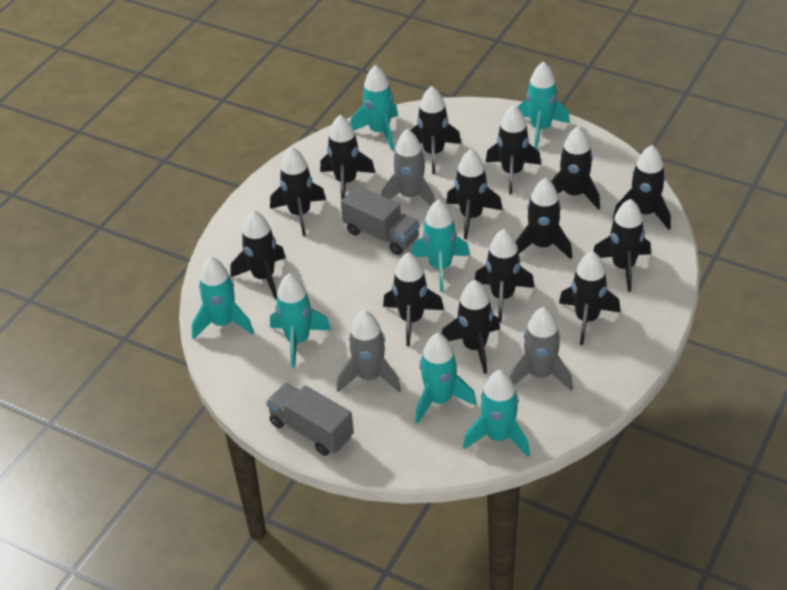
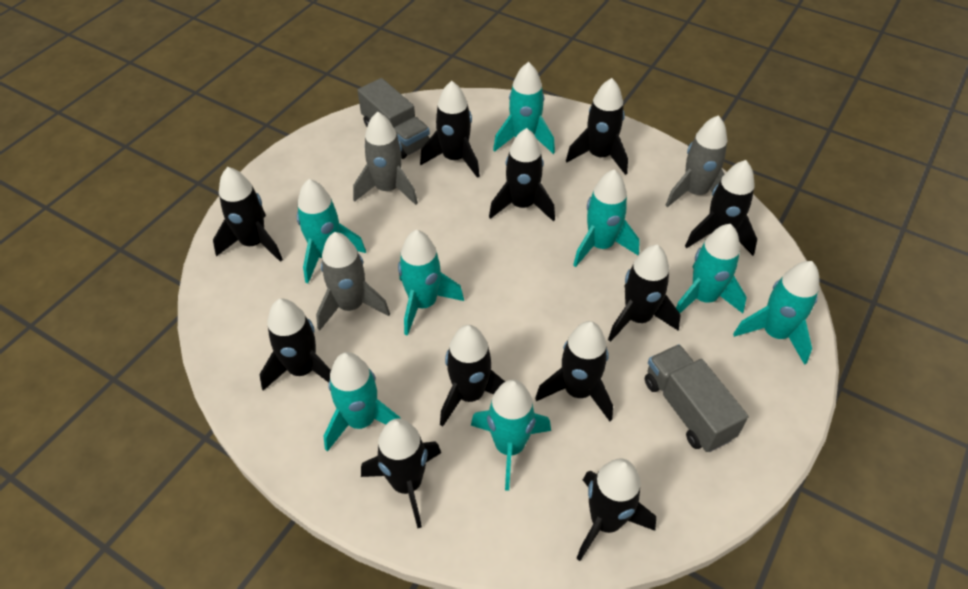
black rocket: 14 -> 11
turquoise rocket: 7 -> 8

